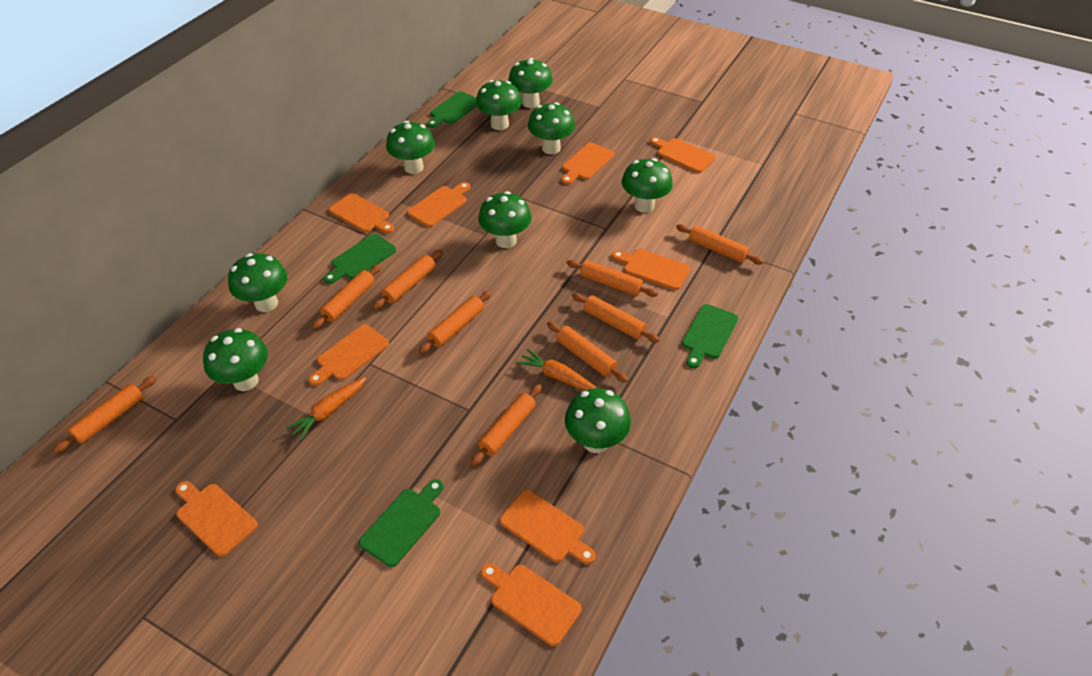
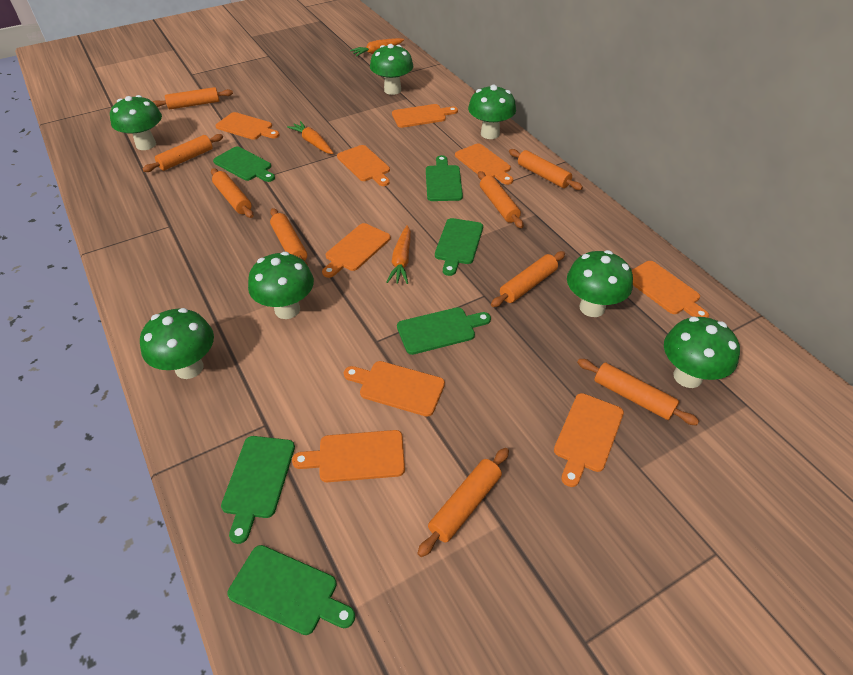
green cutting board: 4 -> 6
green mushroom: 9 -> 7
orange carrot: 2 -> 3

